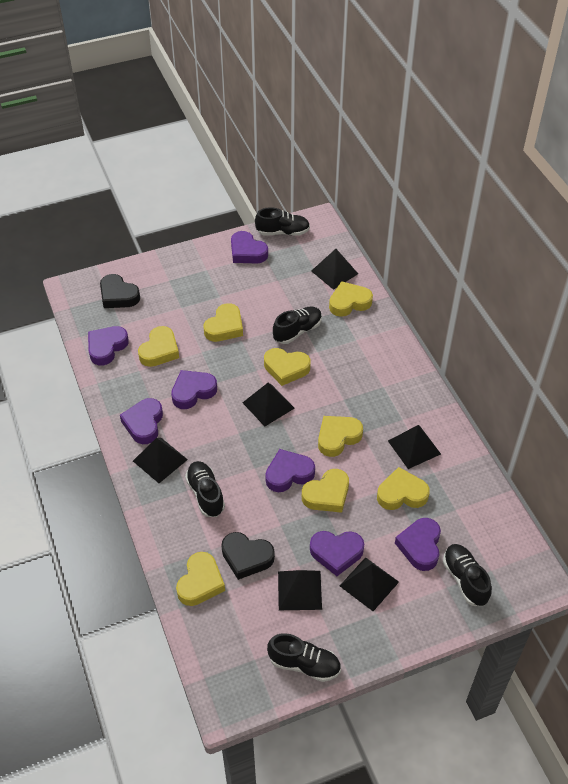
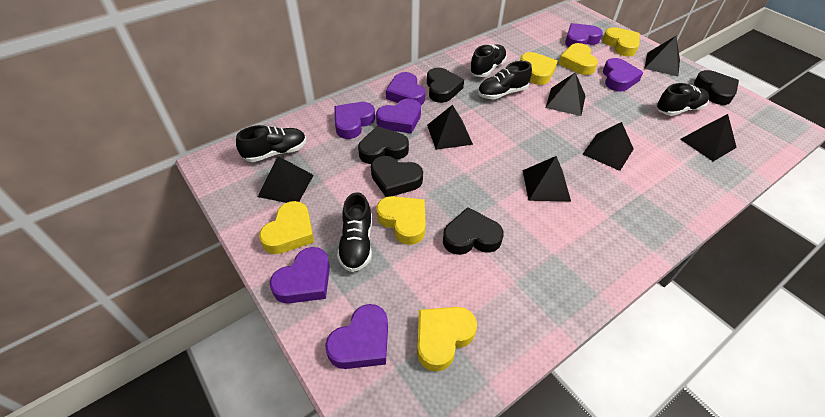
black heart: 2 -> 5
black pyramid: 6 -> 7
yellow heart: 8 -> 6

